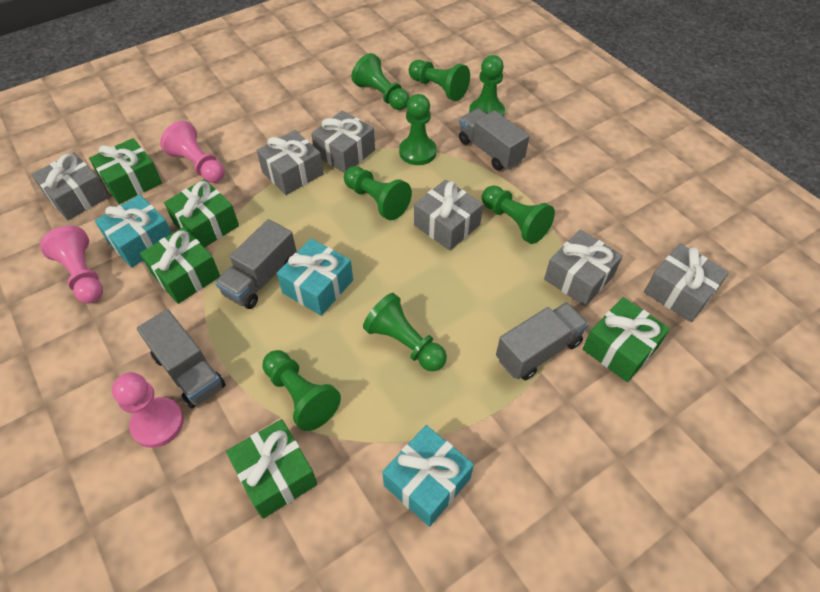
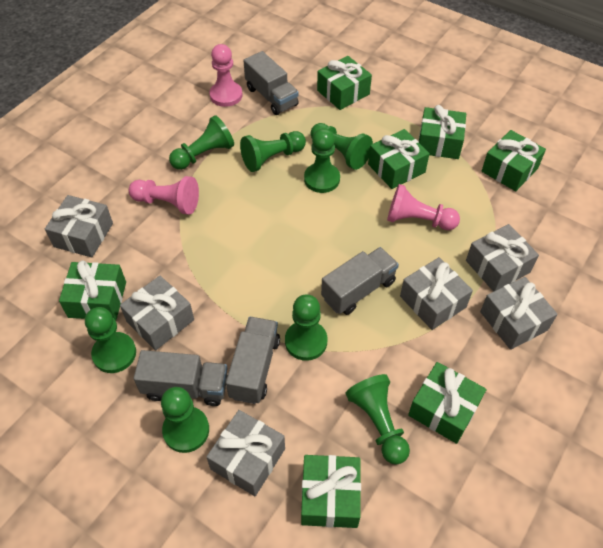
green gift: 5 -> 7
turquoise gift: 3 -> 0

